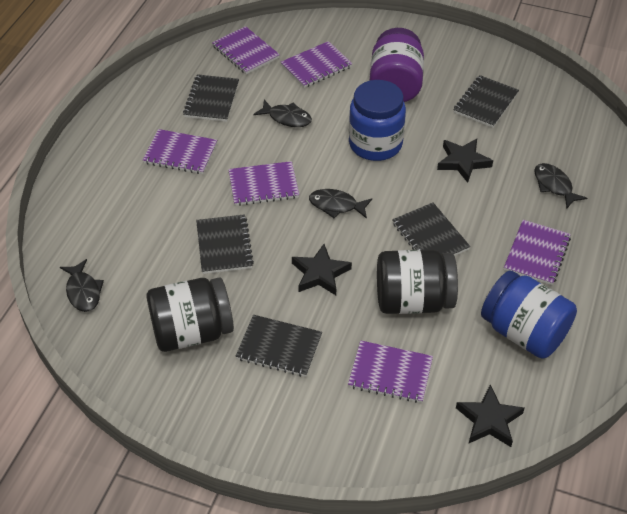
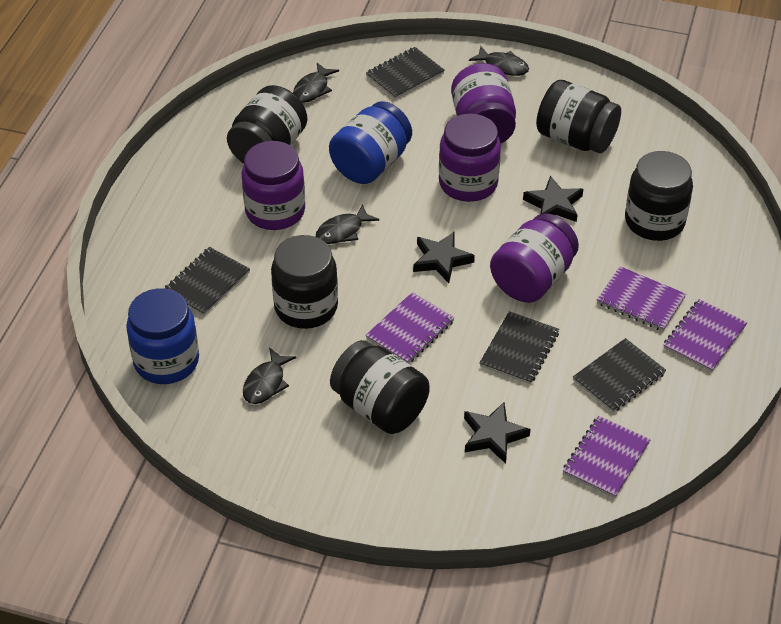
black jar: 2 -> 5
black notebook: 5 -> 4
purple jar: 1 -> 4
purple notebook: 6 -> 4

